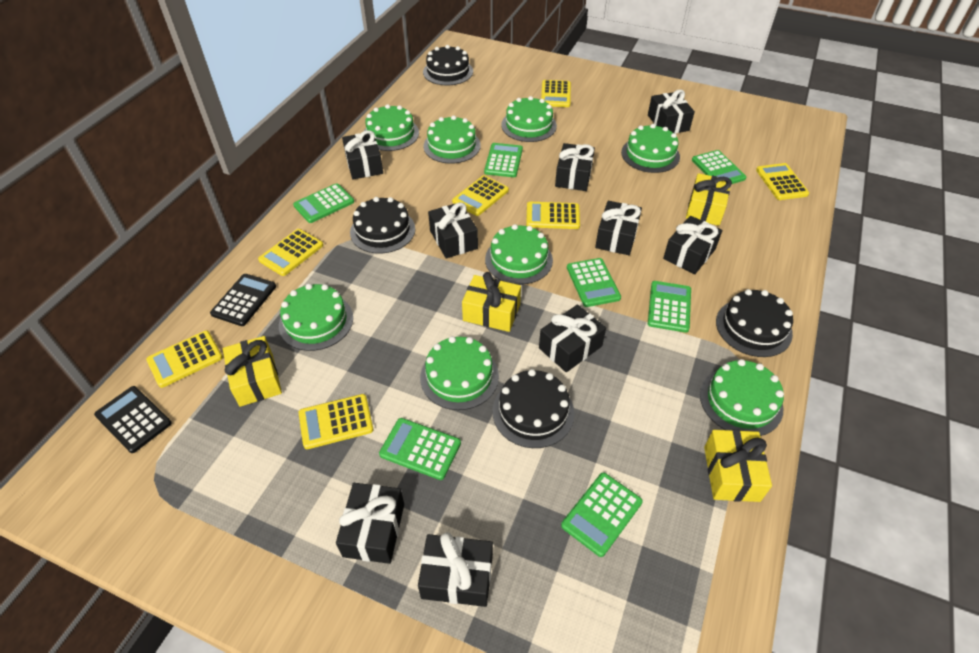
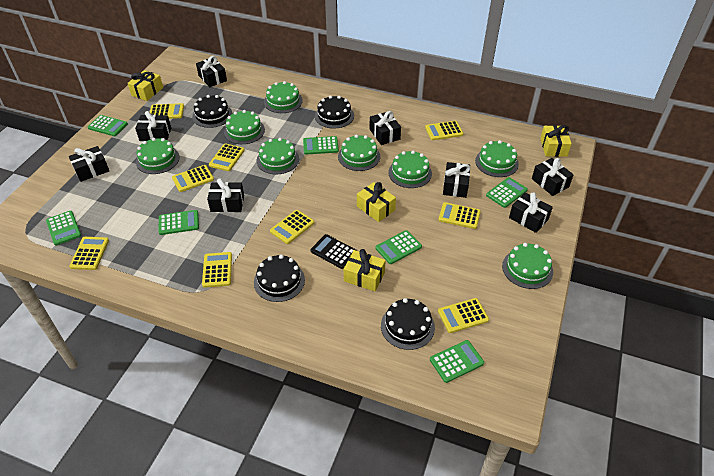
black calculator: 2 -> 1
black gift: 9 -> 8
yellow calculator: 7 -> 9

